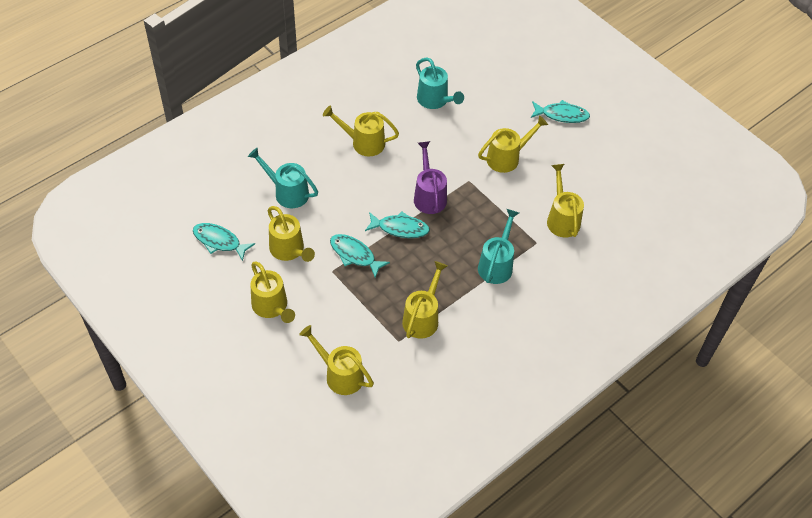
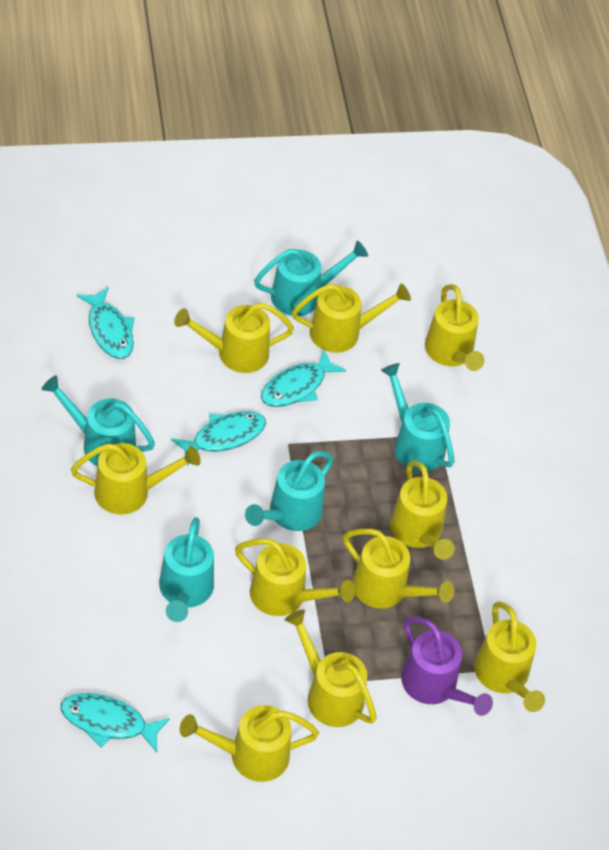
turquoise watering can: 3 -> 5
yellow watering can: 7 -> 10

